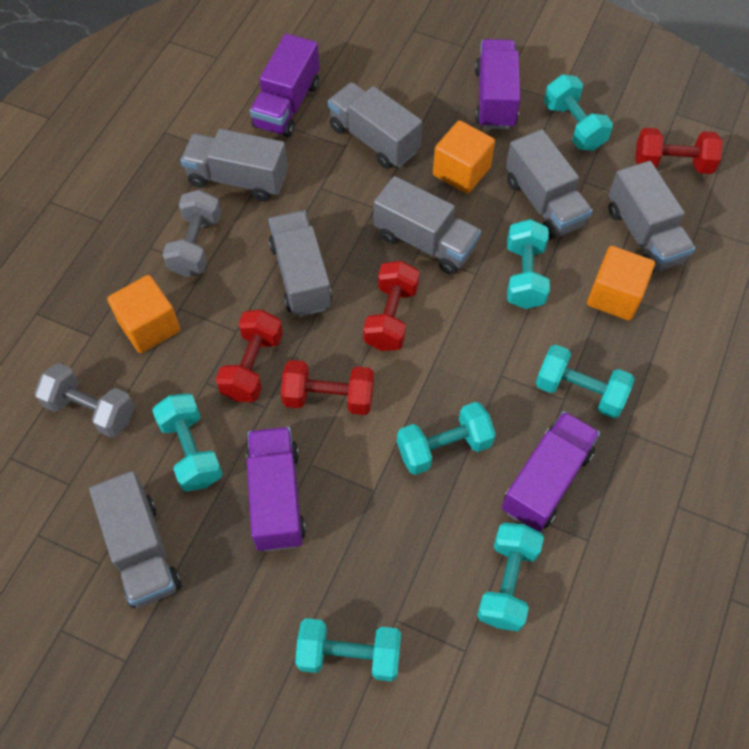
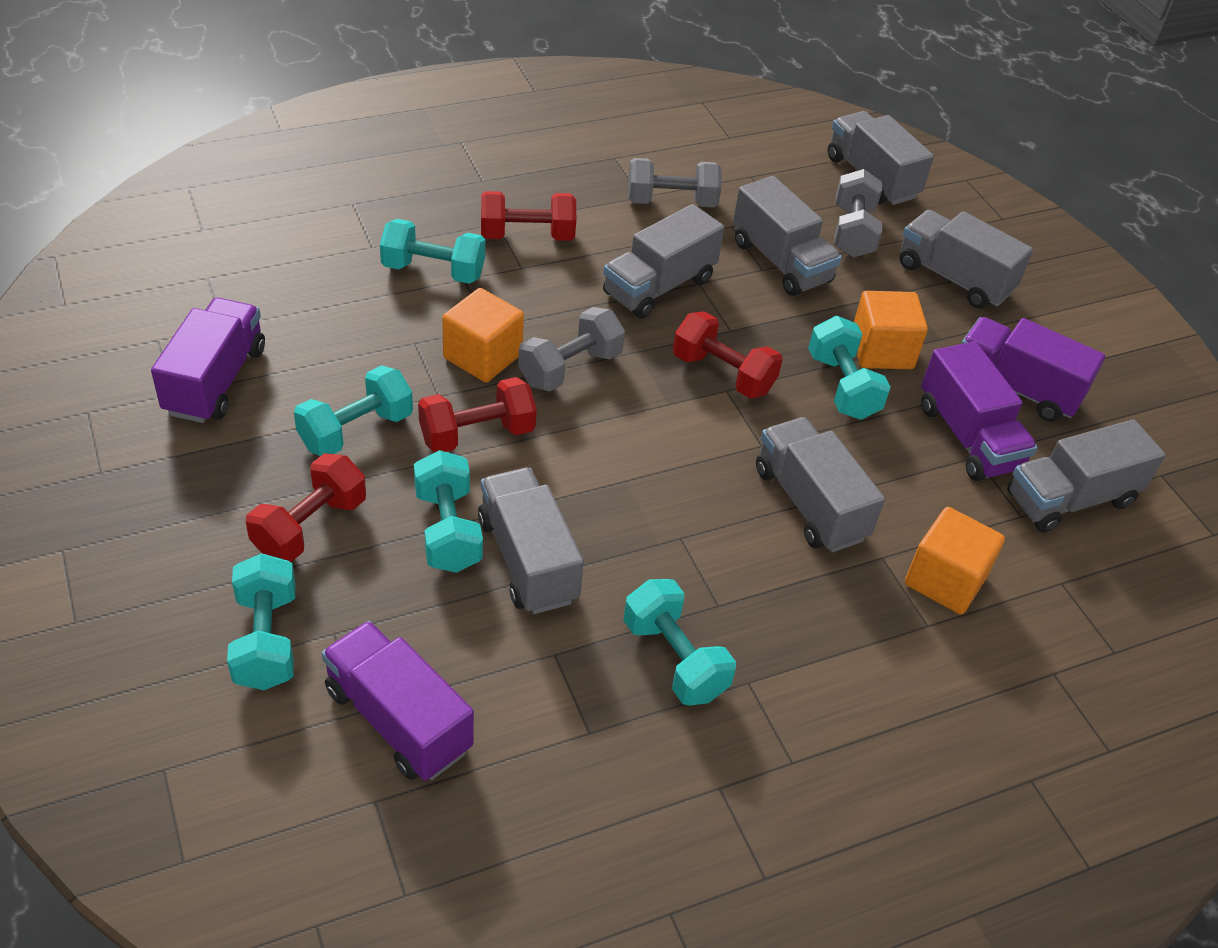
grey dumbbell: 2 -> 3
turquoise dumbbell: 7 -> 6

